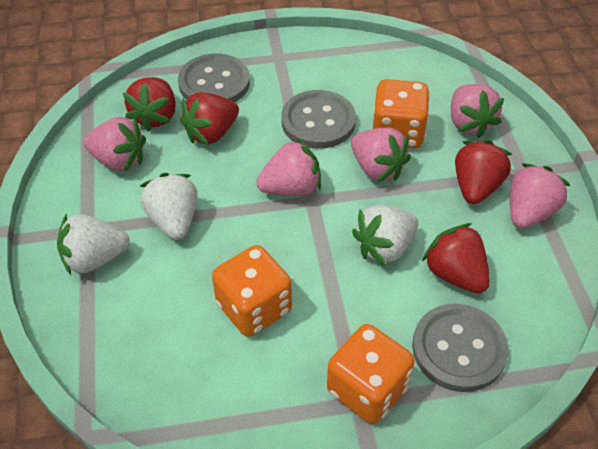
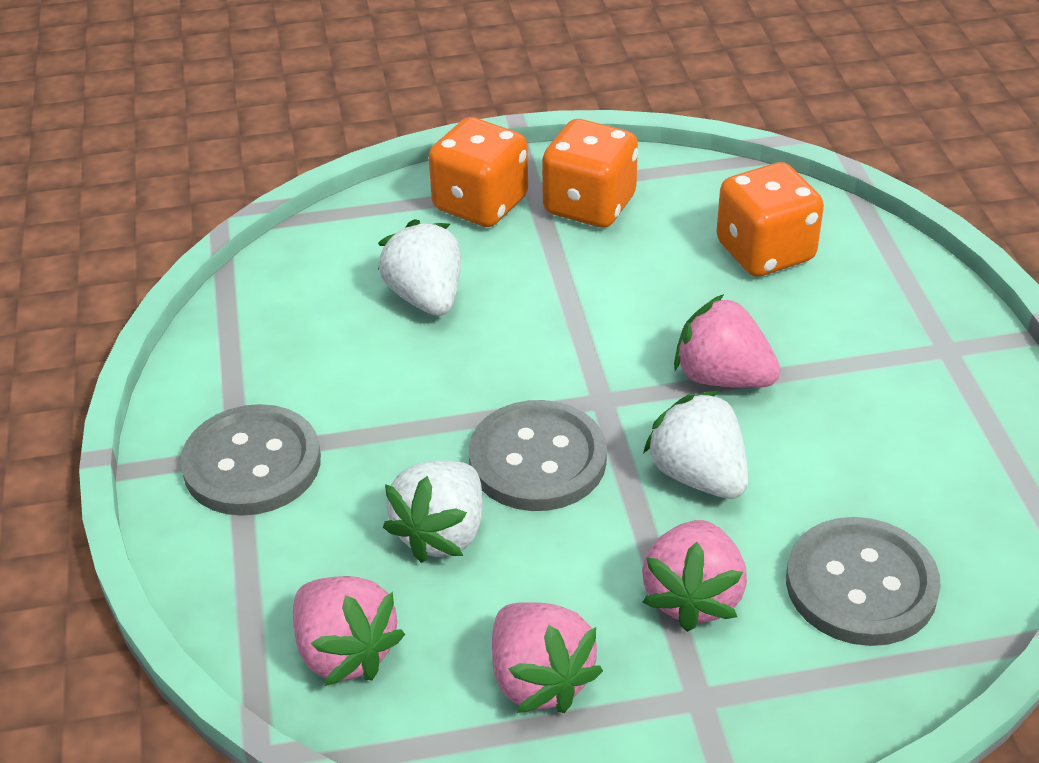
pink strawberry: 5 -> 4
red strawberry: 4 -> 0

